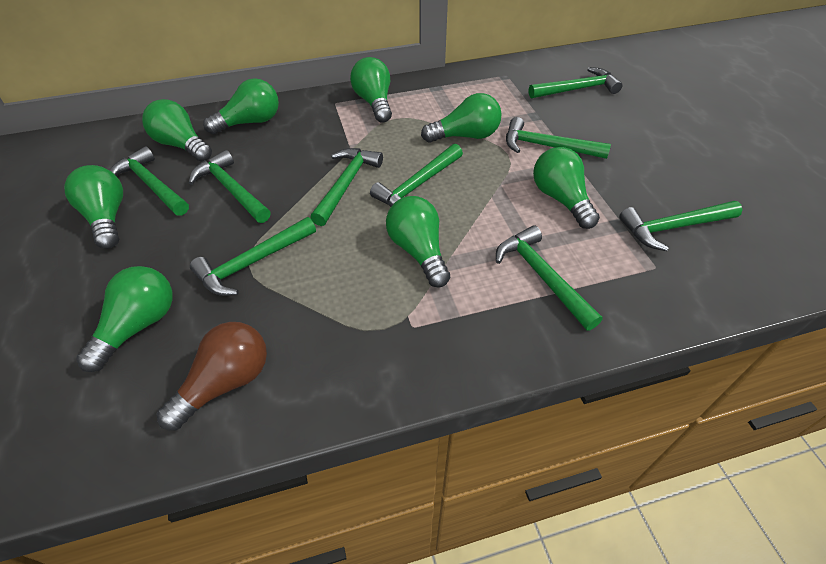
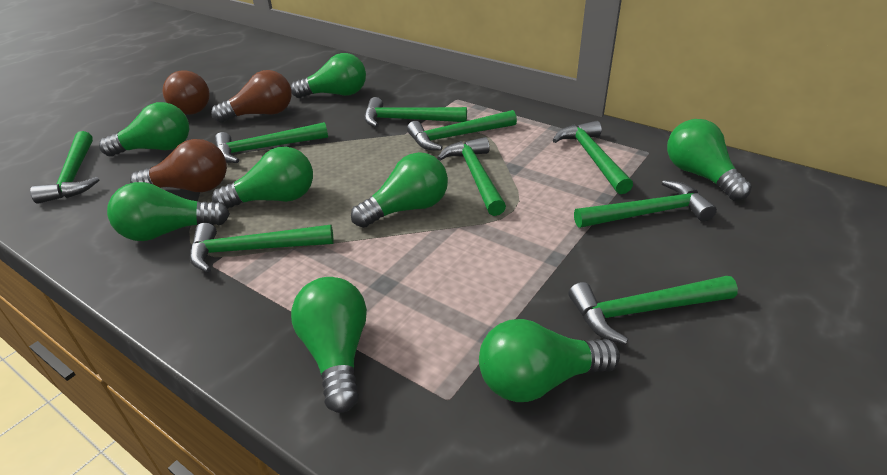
brown light bulb: 1 -> 3

